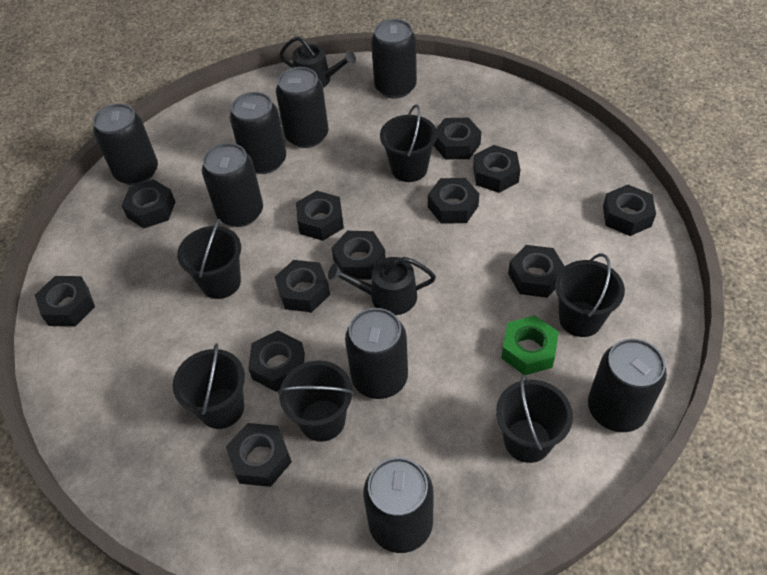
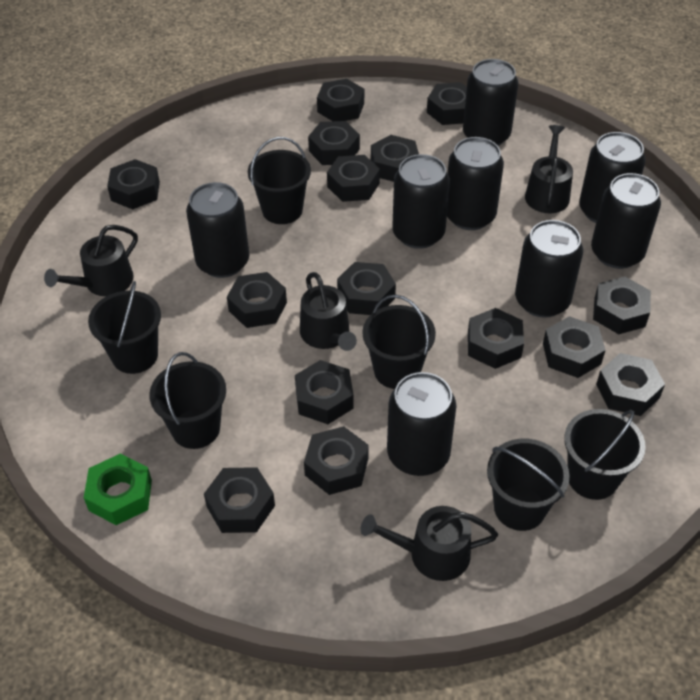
black nut: 12 -> 15
black watering can: 2 -> 4

